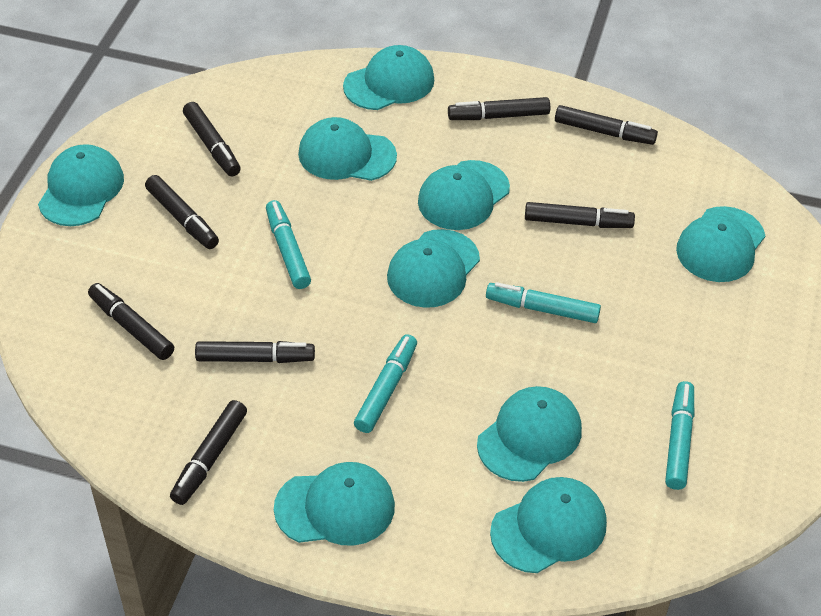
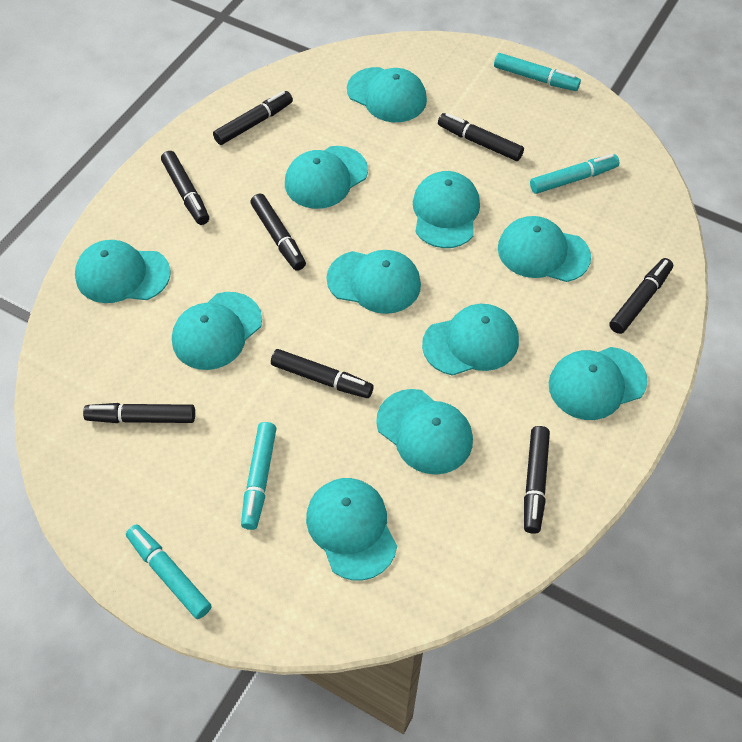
turquoise cap: 9 -> 11

